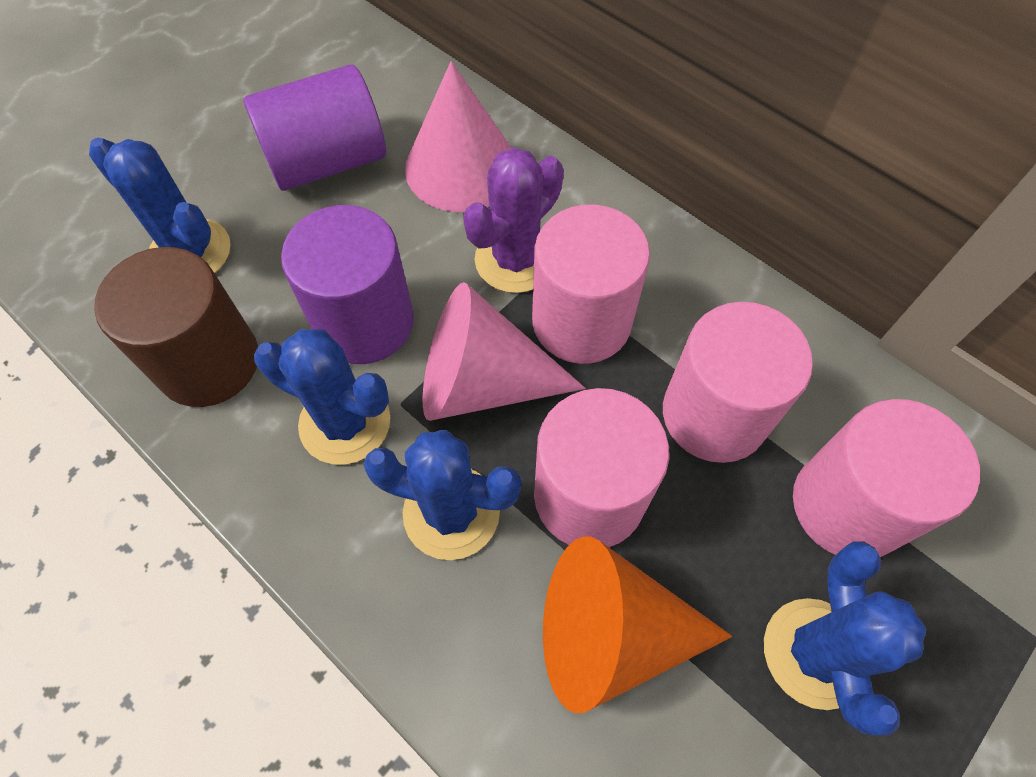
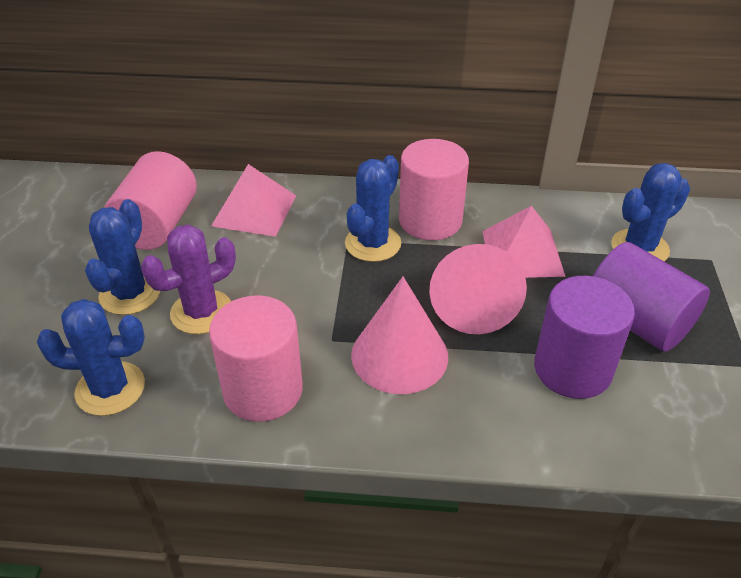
brown cylinder: 1 -> 0
orange cone: 1 -> 0
pink cylinder: 4 -> 3
pink pyramid: 0 -> 2

